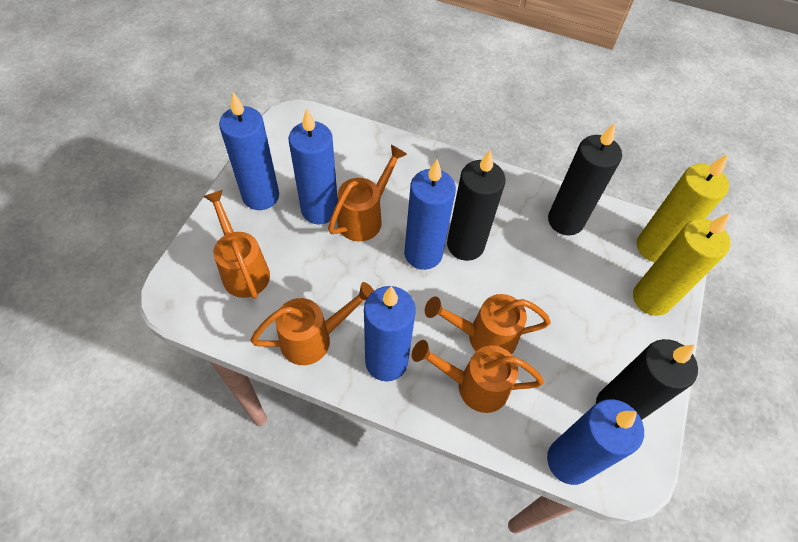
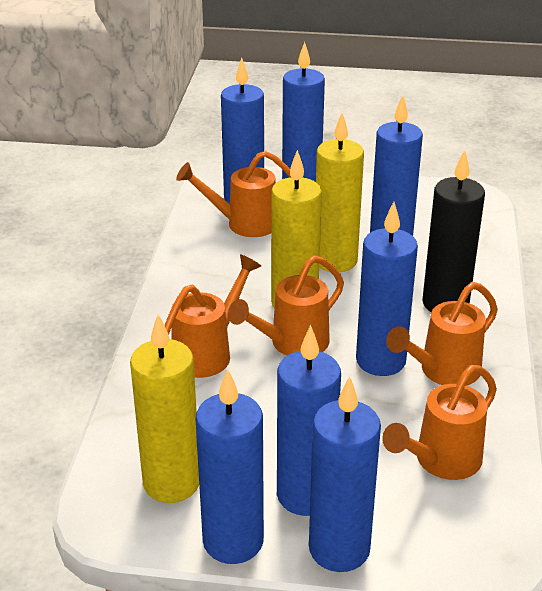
black candle: 3 -> 1
blue candle: 5 -> 7
yellow candle: 2 -> 3

